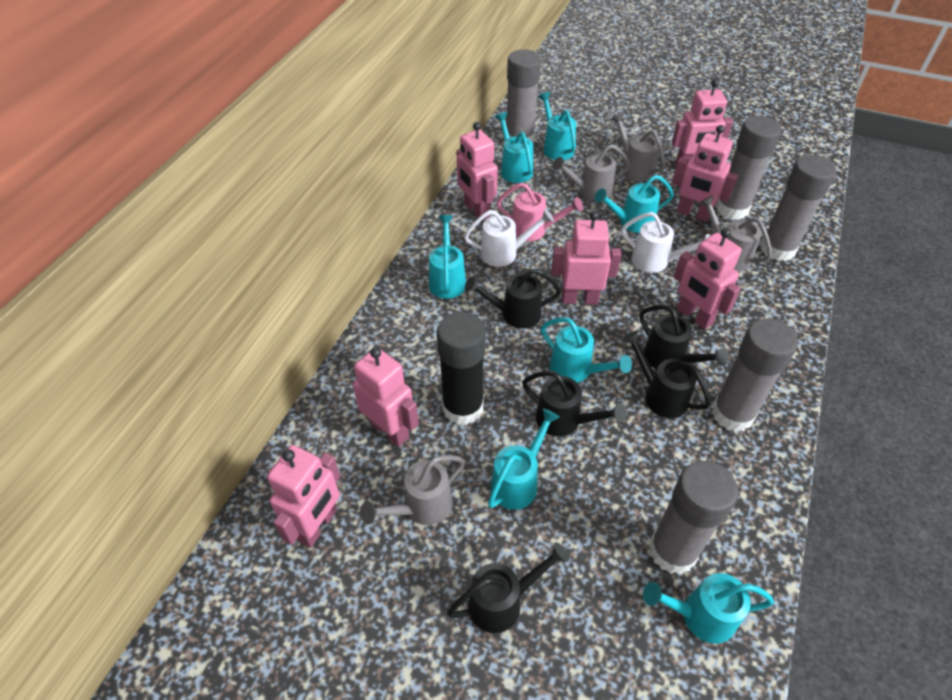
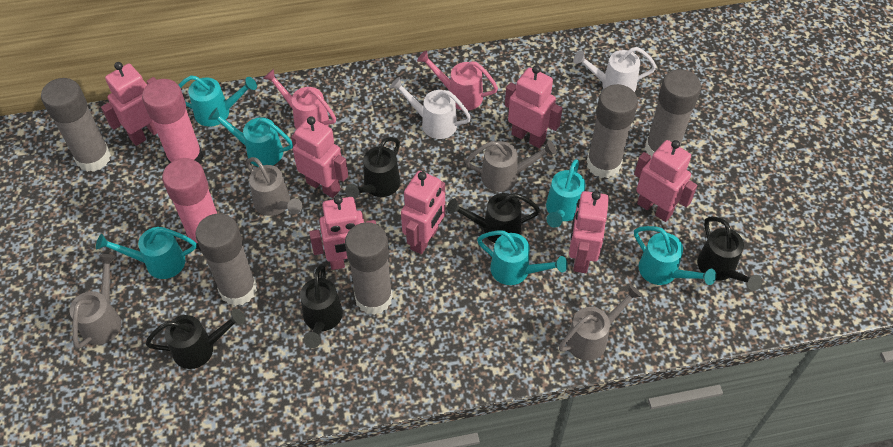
black glue stick: 1 -> 0
pink glue stick: 0 -> 2
pink watering can: 1 -> 2
turquoise watering can: 7 -> 6

